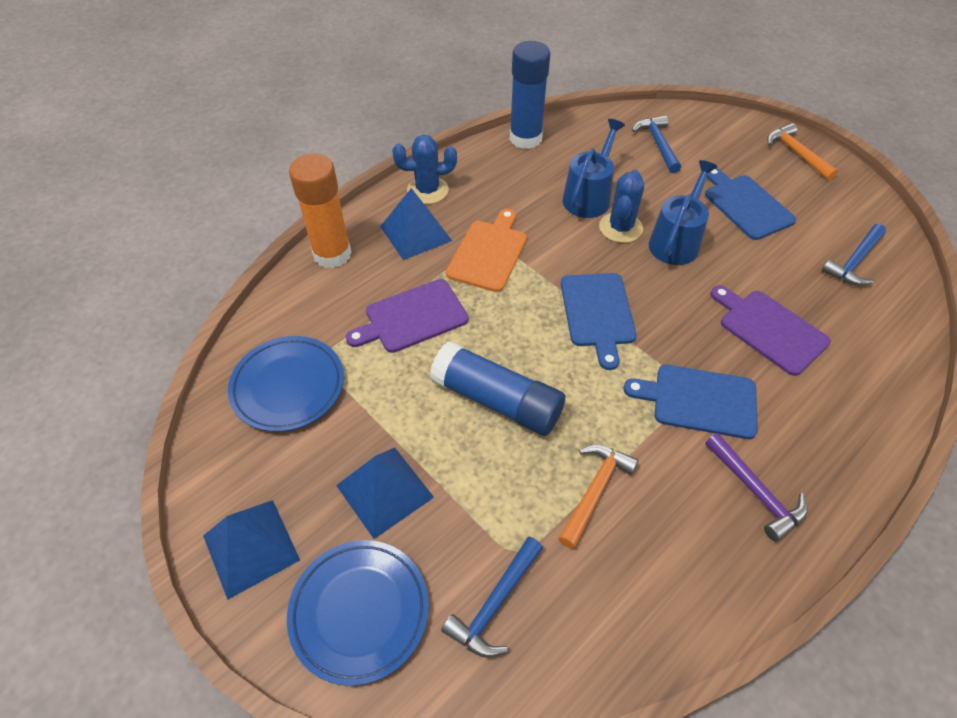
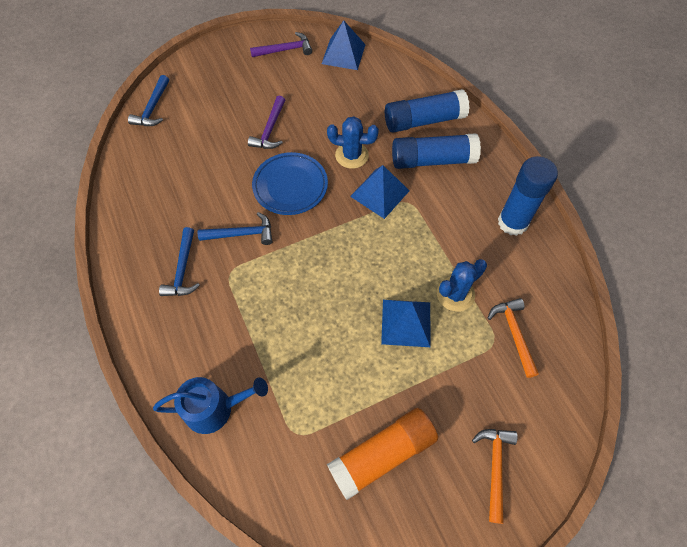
blue cutting board: 3 -> 0
blue glue stick: 2 -> 3
blue plate: 2 -> 1
blue watering can: 2 -> 1
orange cutting board: 1 -> 0
purple cutting board: 2 -> 0
purple hammer: 1 -> 2

